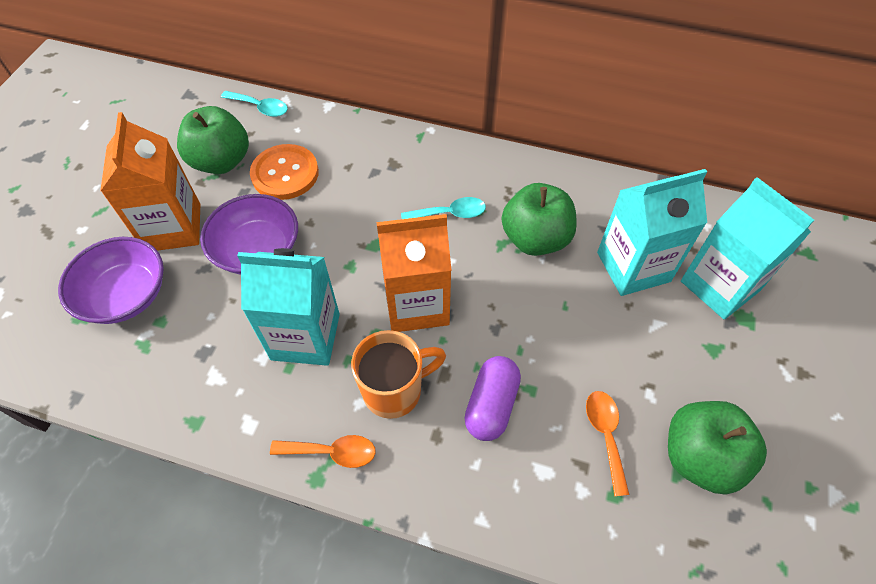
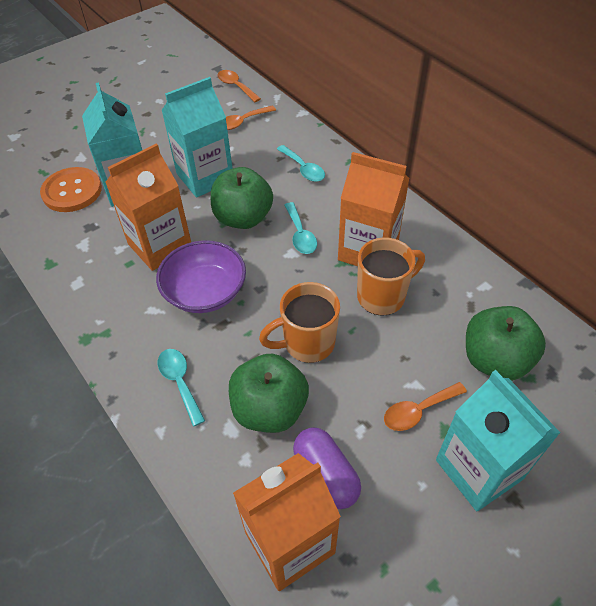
orange carton: 2 -> 3
orange mug: 1 -> 2
orange spoon: 2 -> 3
purple bowl: 2 -> 1
turquoise spoon: 2 -> 3

